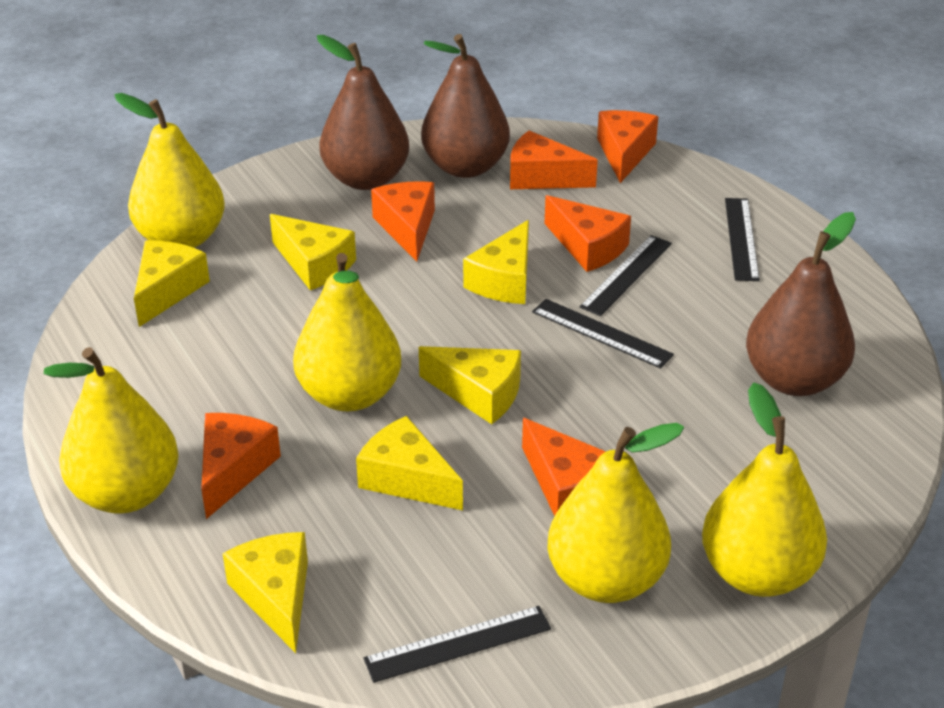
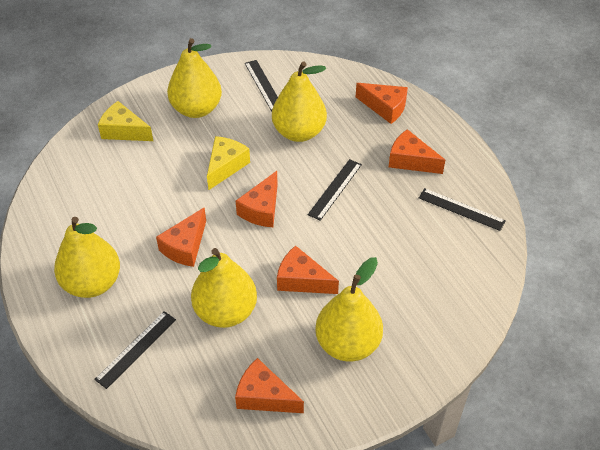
brown pear: 3 -> 0
yellow cheese: 6 -> 2

